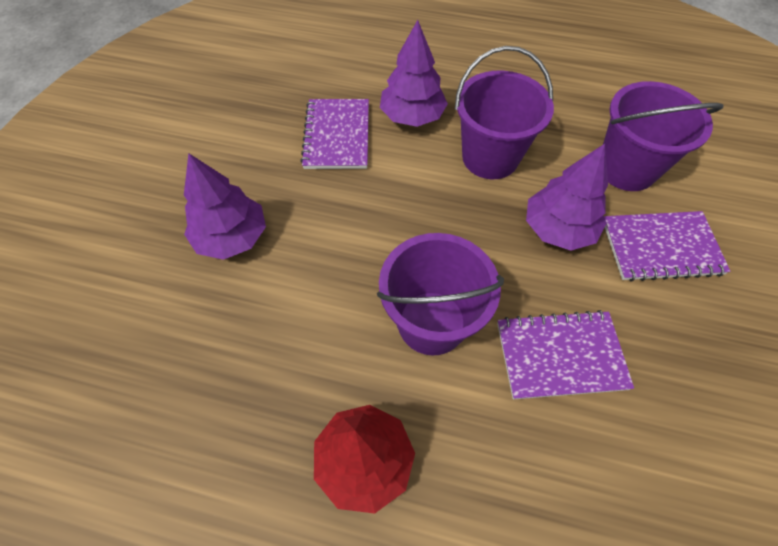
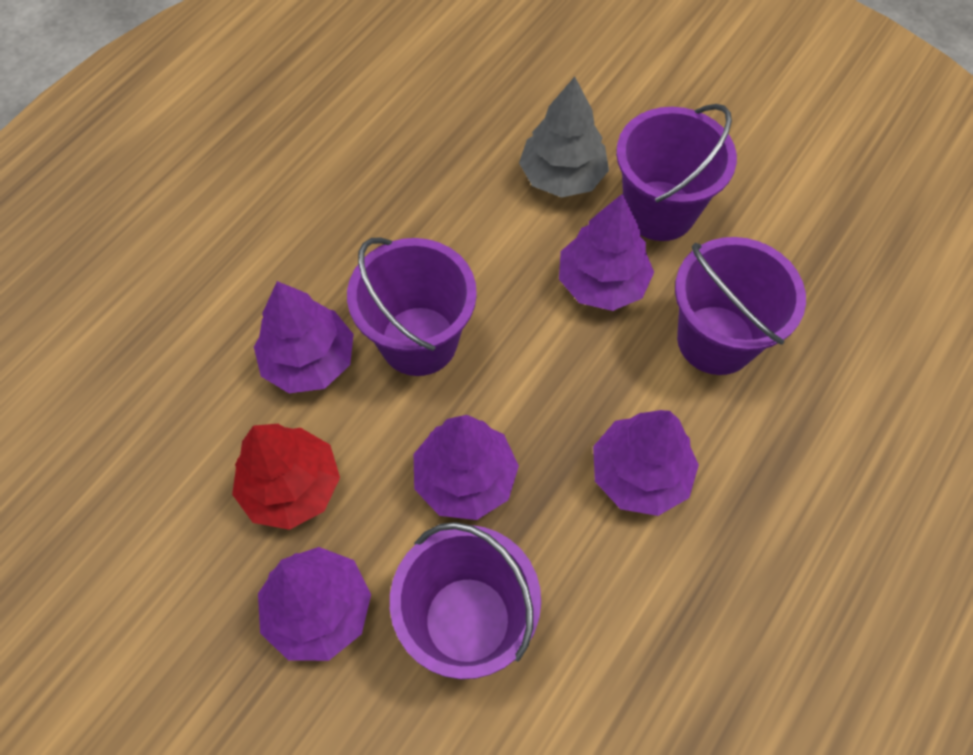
grey tree: 0 -> 1
purple bucket: 3 -> 4
purple notebook: 3 -> 0
purple tree: 3 -> 5

